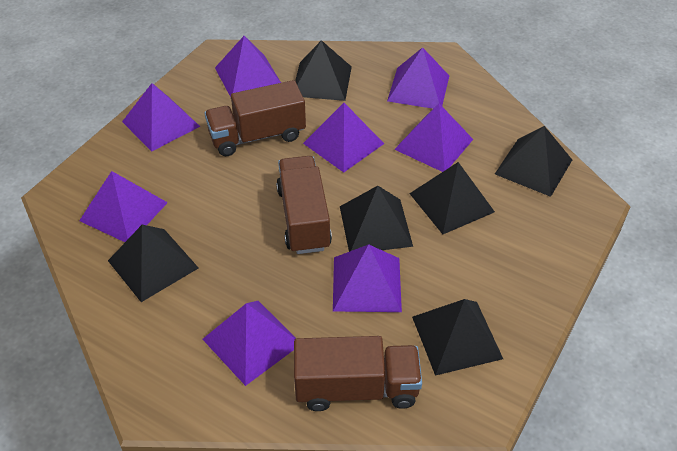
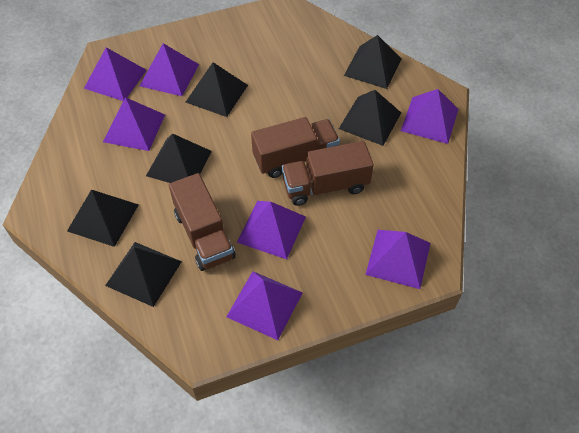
purple pyramid: 8 -> 7

